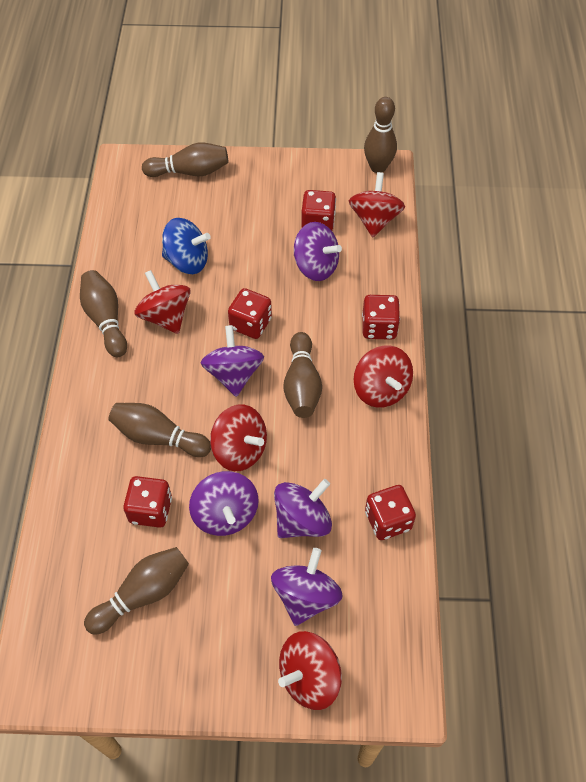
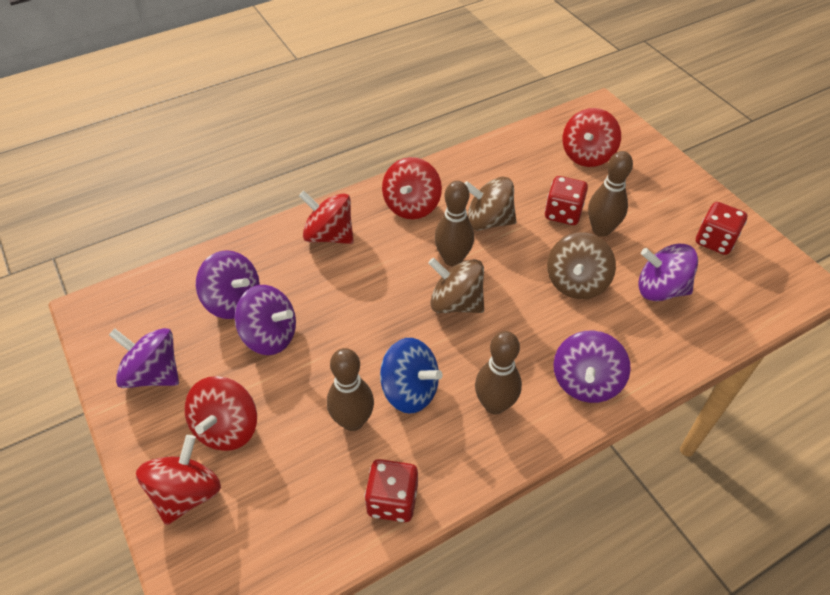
brown bowling pin: 6 -> 4
brown spinning top: 0 -> 3
red dice: 5 -> 3

